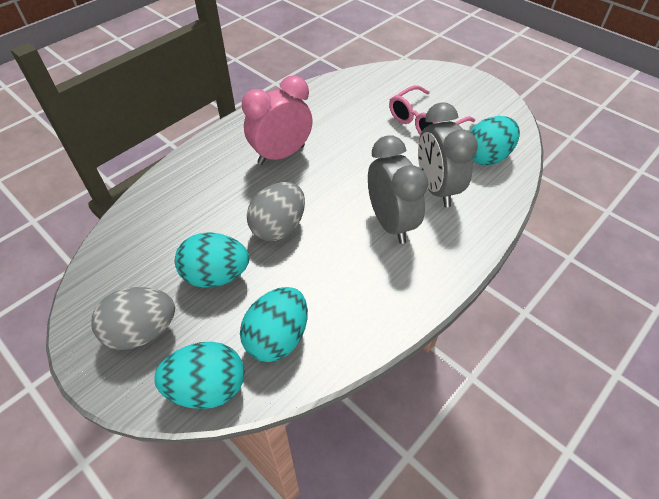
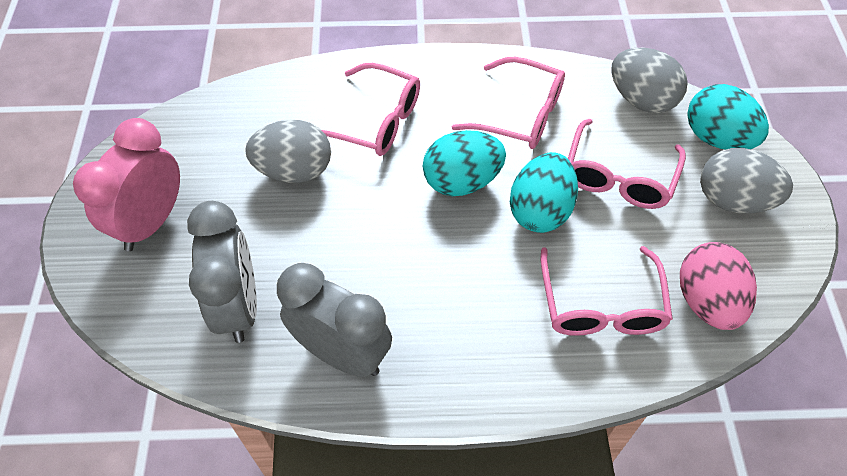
grey egg: 2 -> 3
pink egg: 0 -> 1
pink glasses: 1 -> 4
turquoise egg: 4 -> 3

